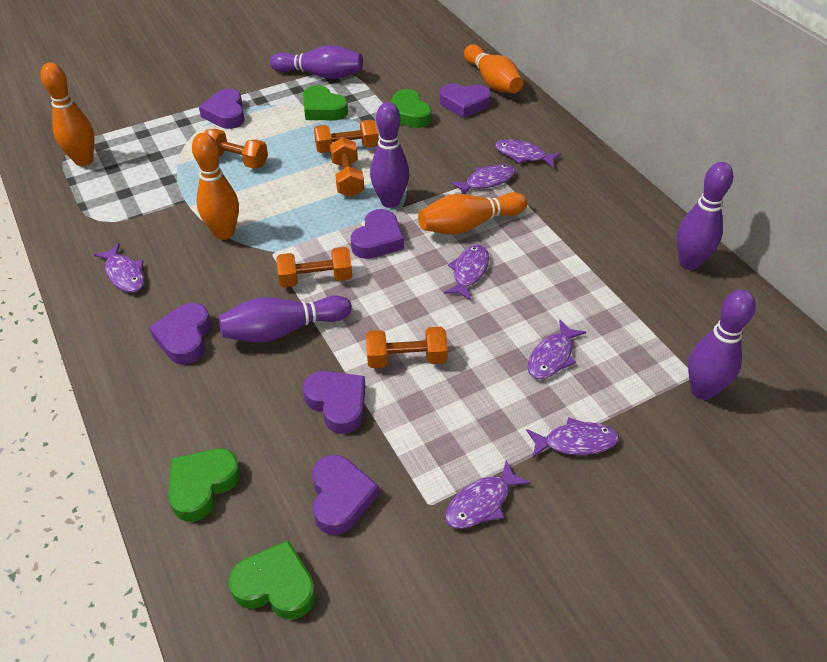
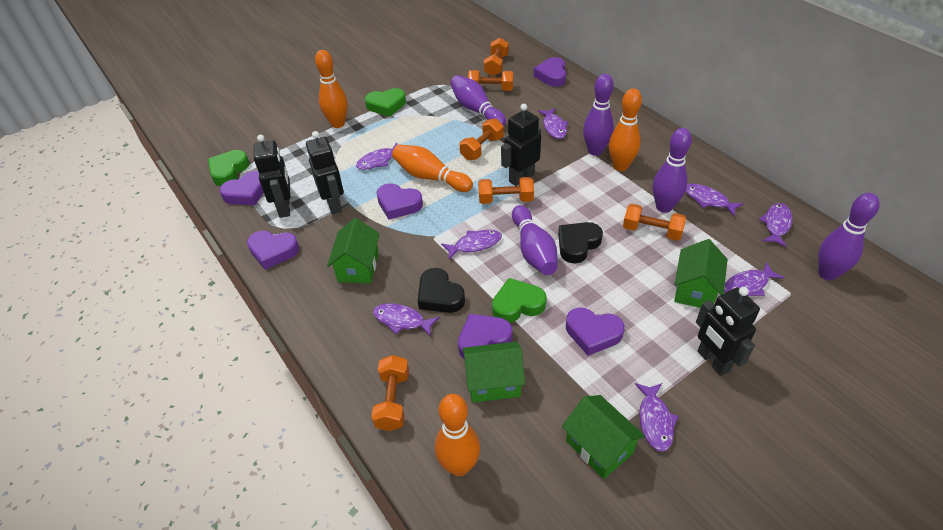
black heart: 0 -> 2
black robot: 0 -> 4
green heart: 4 -> 3
green house: 0 -> 4
orange dumbbell: 5 -> 6
purple fish: 7 -> 8

